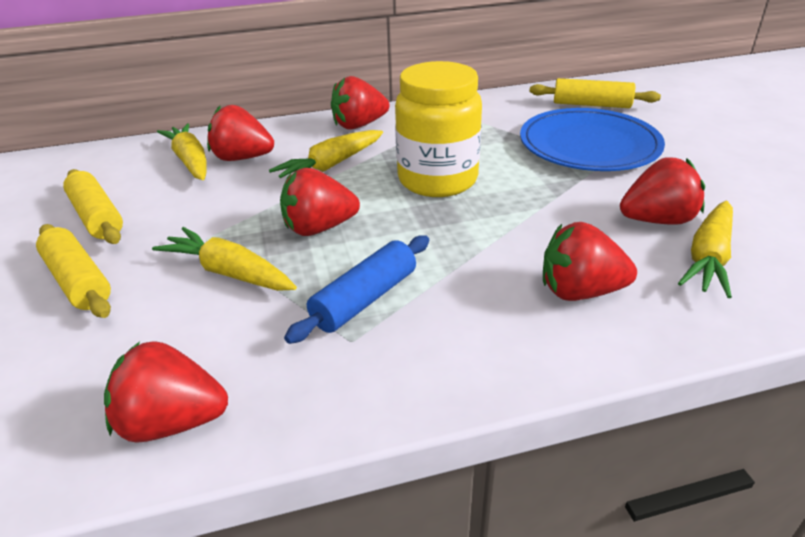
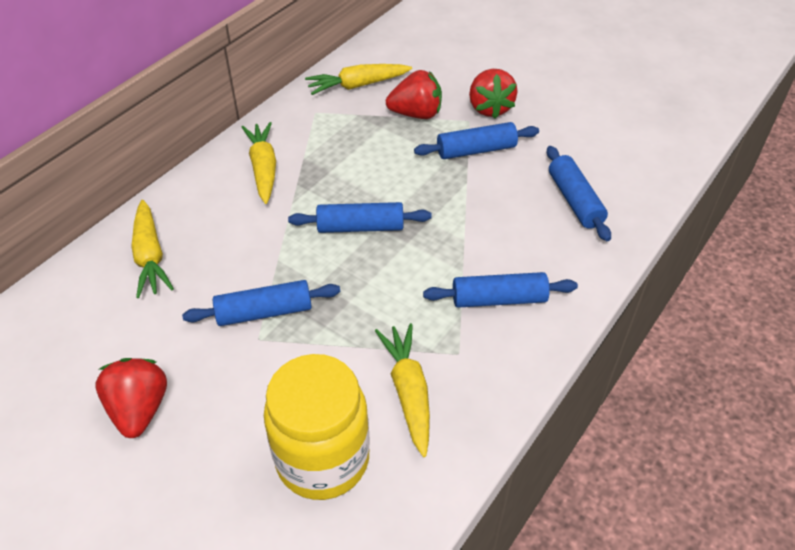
blue plate: 1 -> 0
blue rolling pin: 1 -> 5
red strawberry: 6 -> 3
yellow rolling pin: 3 -> 0

